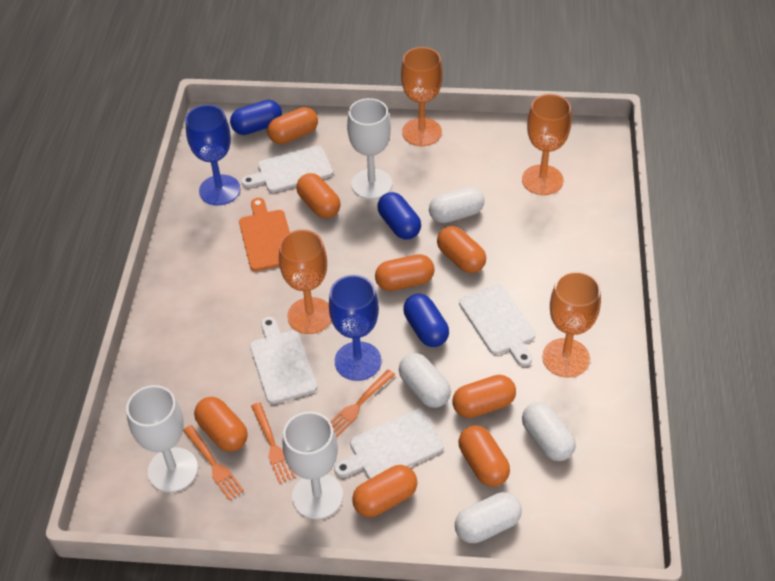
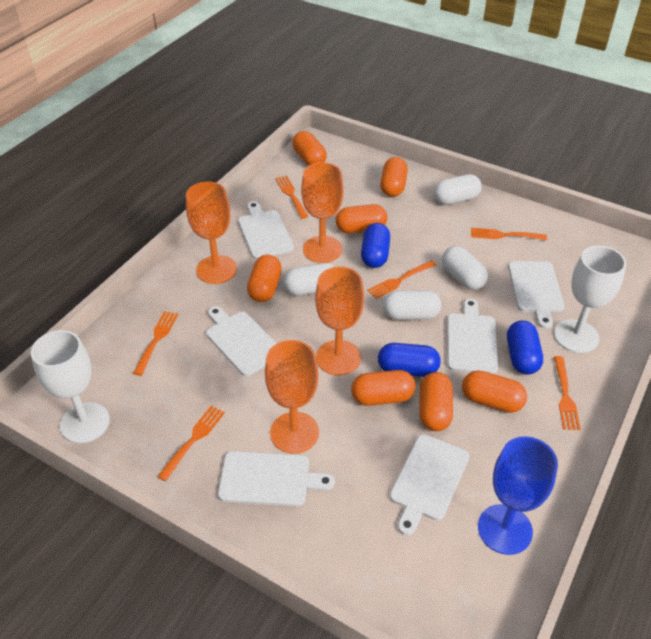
blue goblet: 2 -> 1
orange capsule: 8 -> 7
orange cutting board: 1 -> 0
orange fork: 3 -> 6
white cutting board: 4 -> 6
white goblet: 3 -> 2

